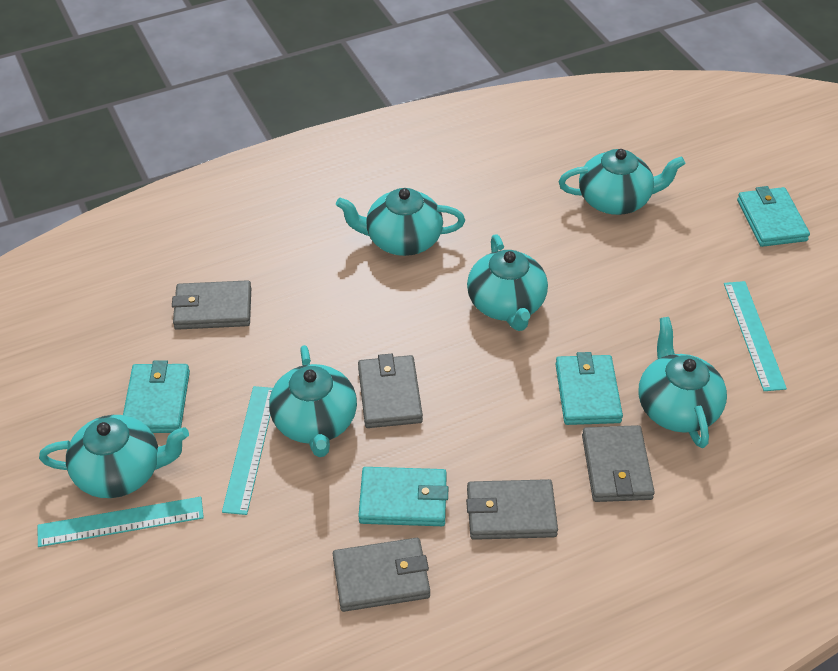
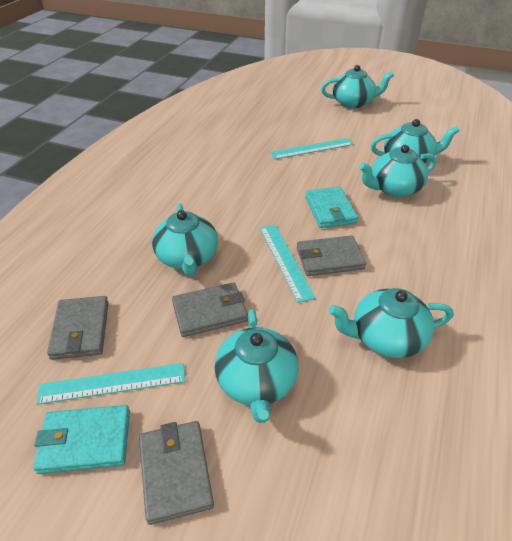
grey wallet: 5 -> 4
turquoise wallet: 4 -> 2

